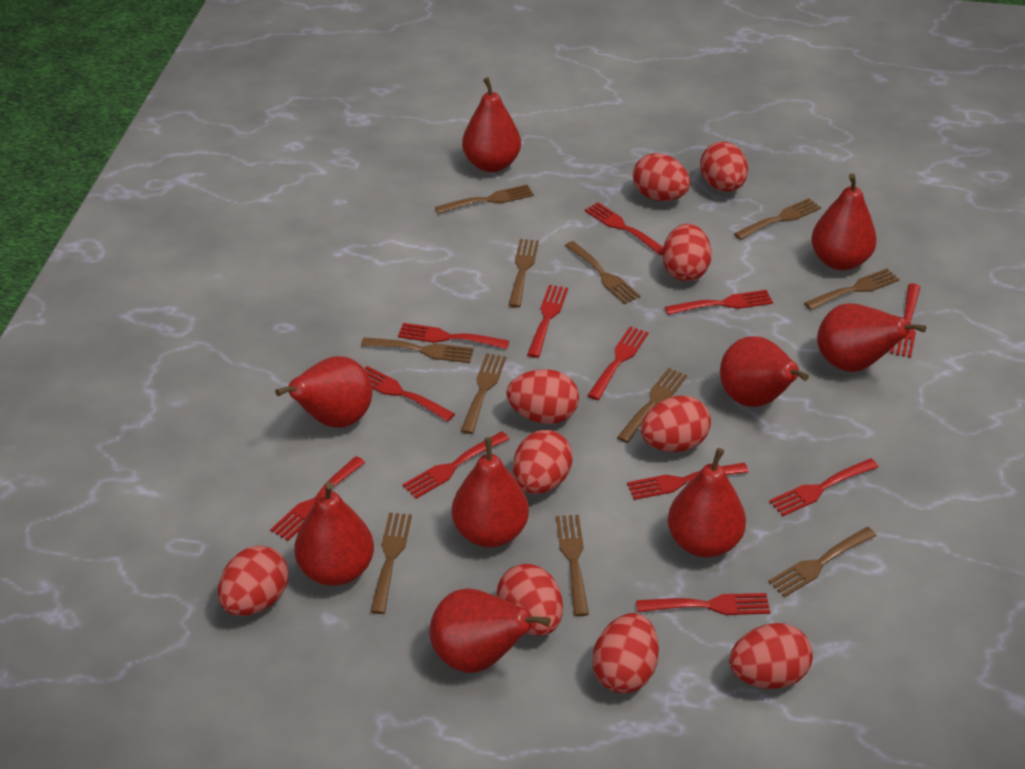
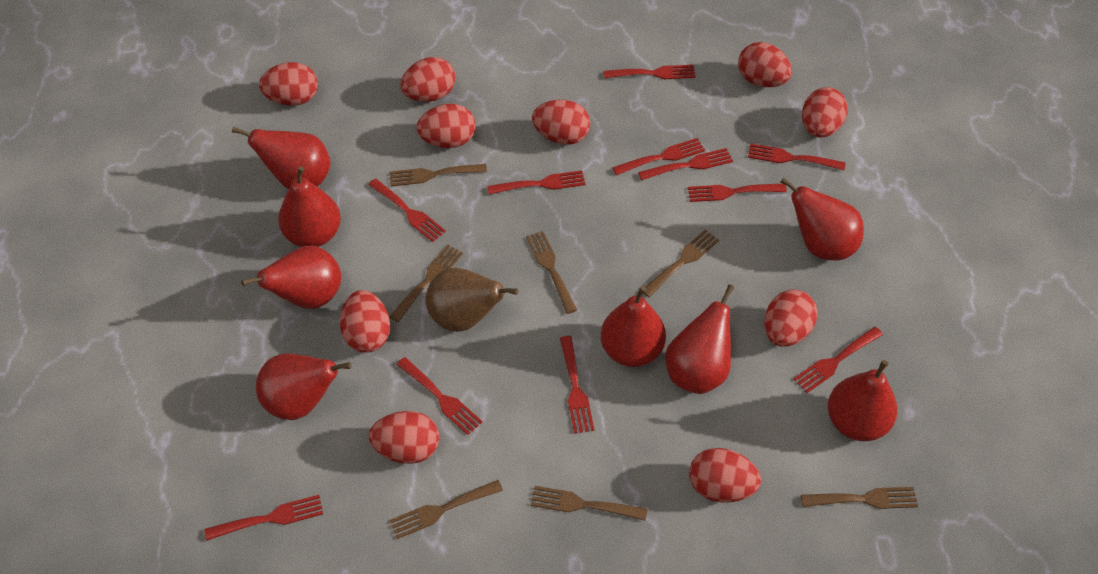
brown fork: 11 -> 7
brown pear: 0 -> 1
red fork: 12 -> 11
red pear: 9 -> 8

